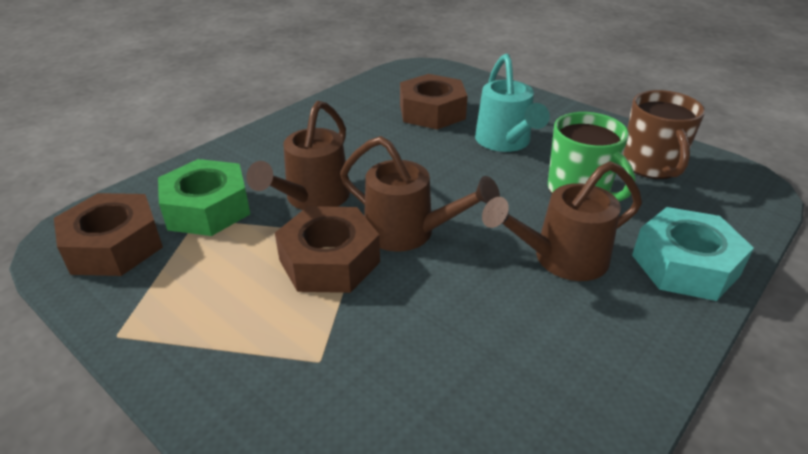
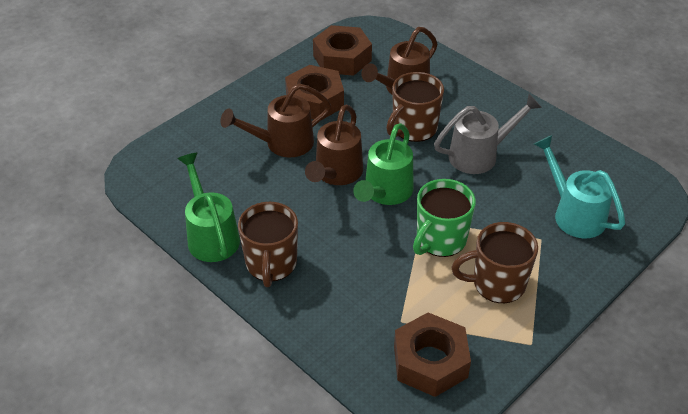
brown mug: 1 -> 3
green nut: 1 -> 0
green watering can: 0 -> 2
grey watering can: 0 -> 1
turquoise nut: 1 -> 0

